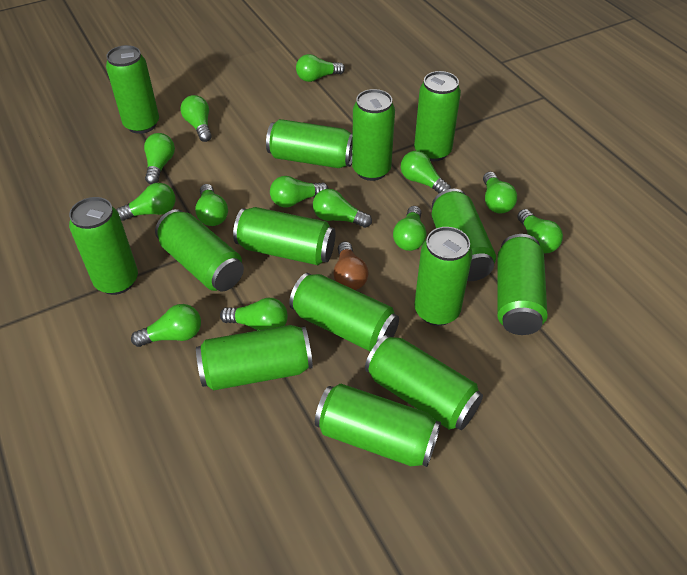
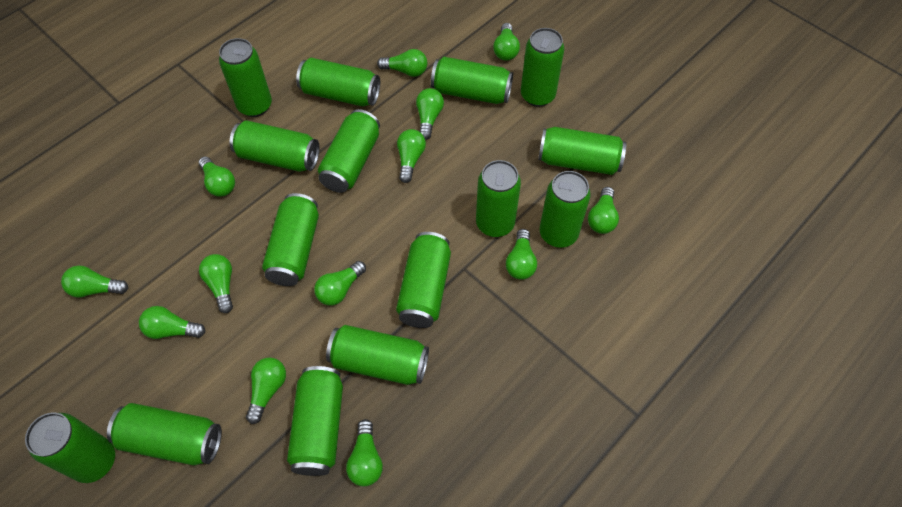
brown light bulb: 1 -> 0
green can: 14 -> 15

